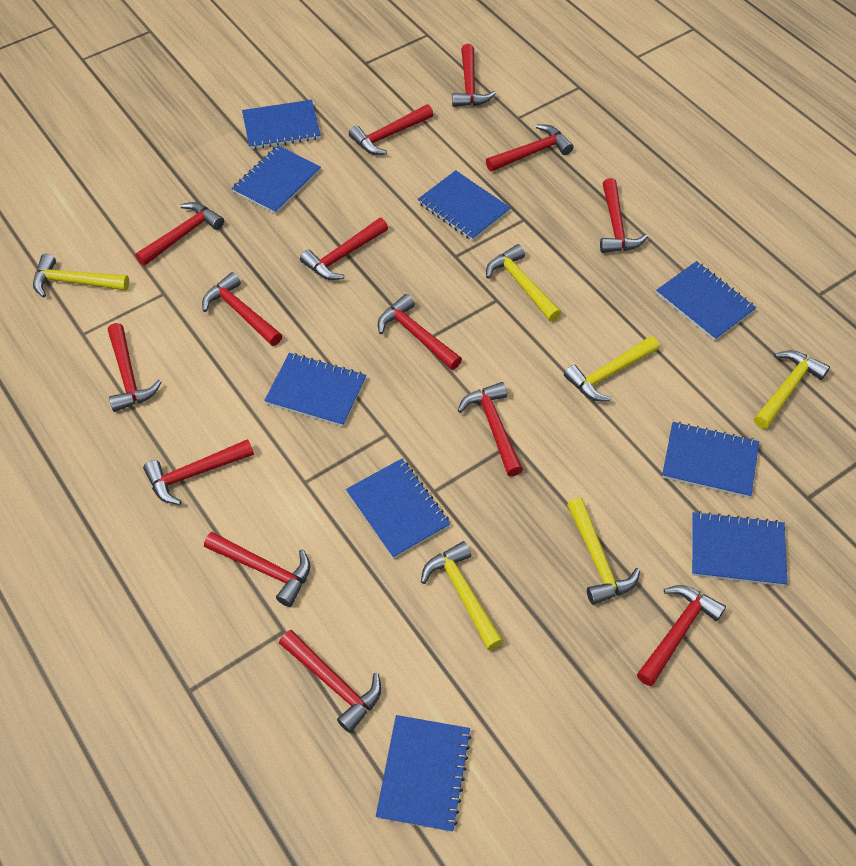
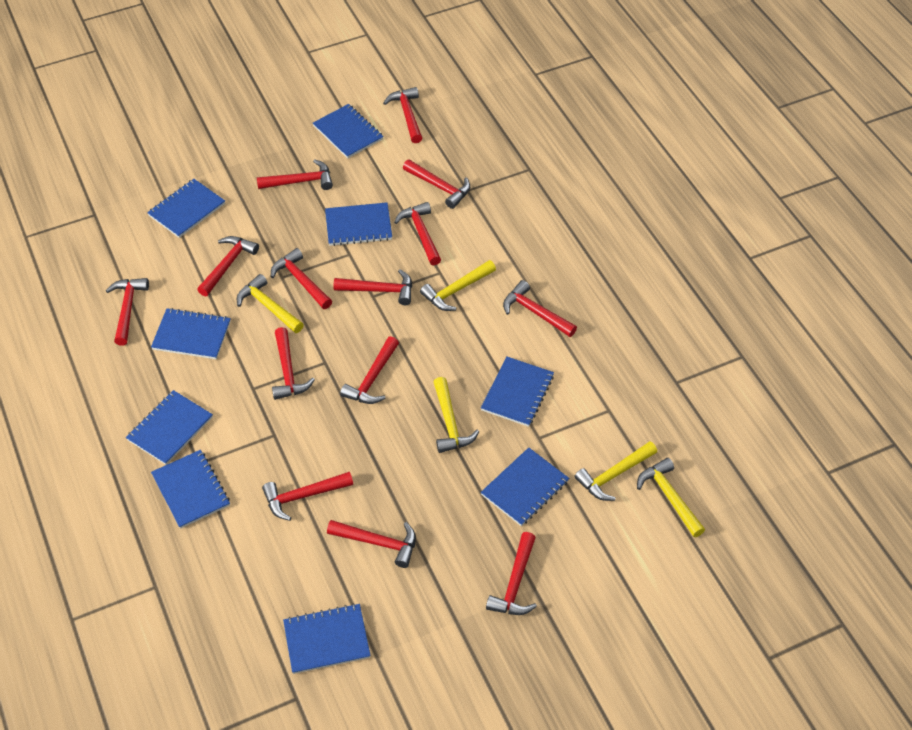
yellow hammer: 6 -> 5

